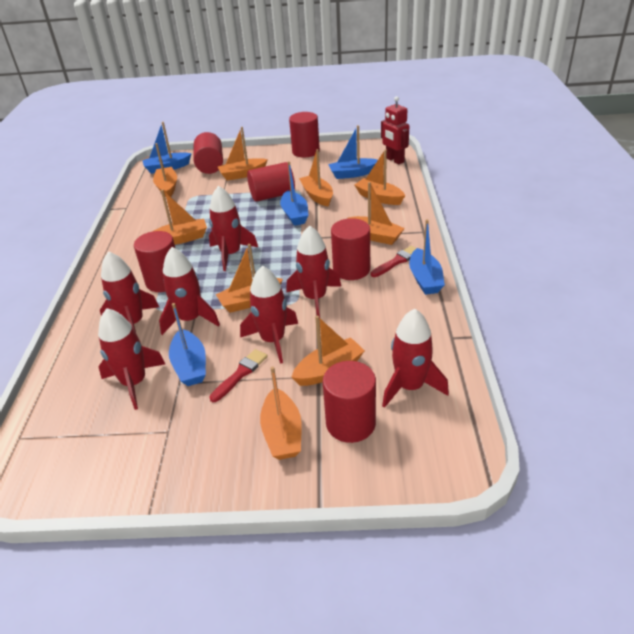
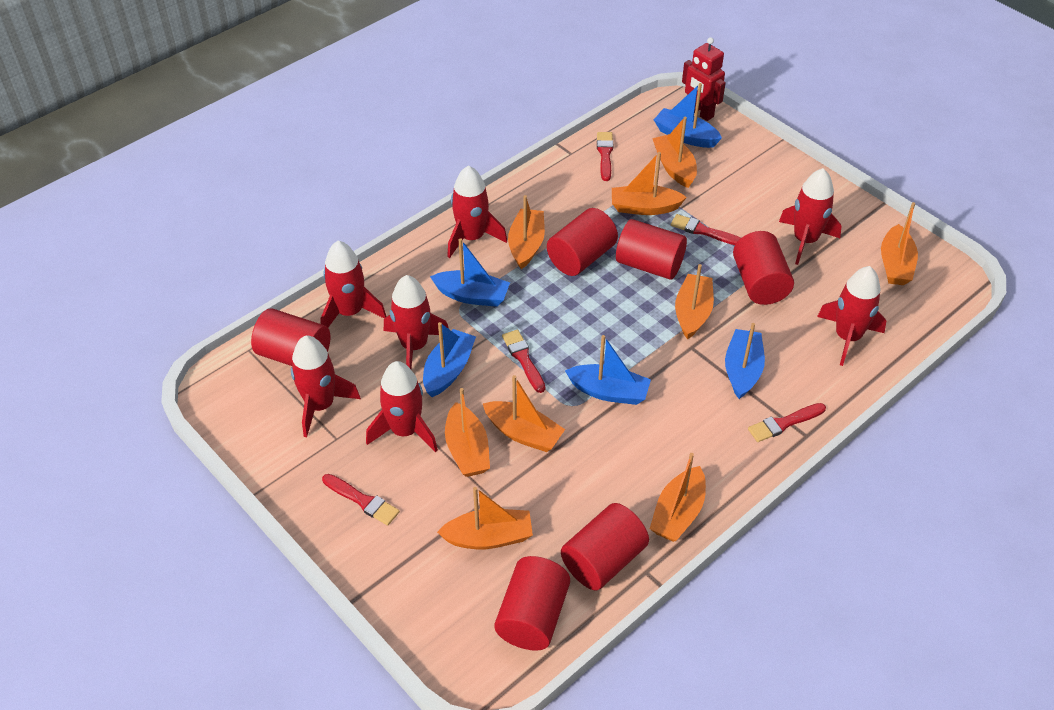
red brush: 2 -> 5

